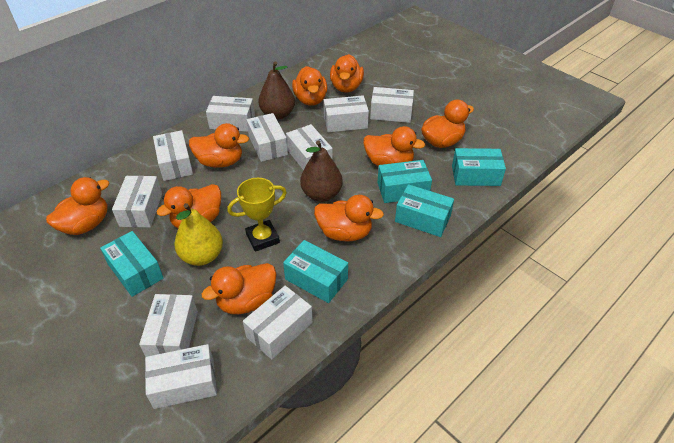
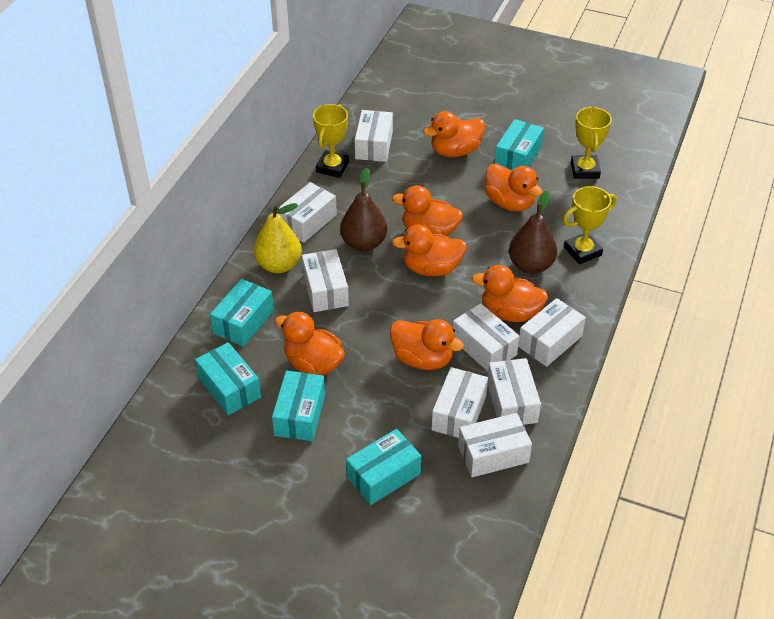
orange duck: 9 -> 7
white box: 10 -> 8
yellow trophy: 1 -> 3

